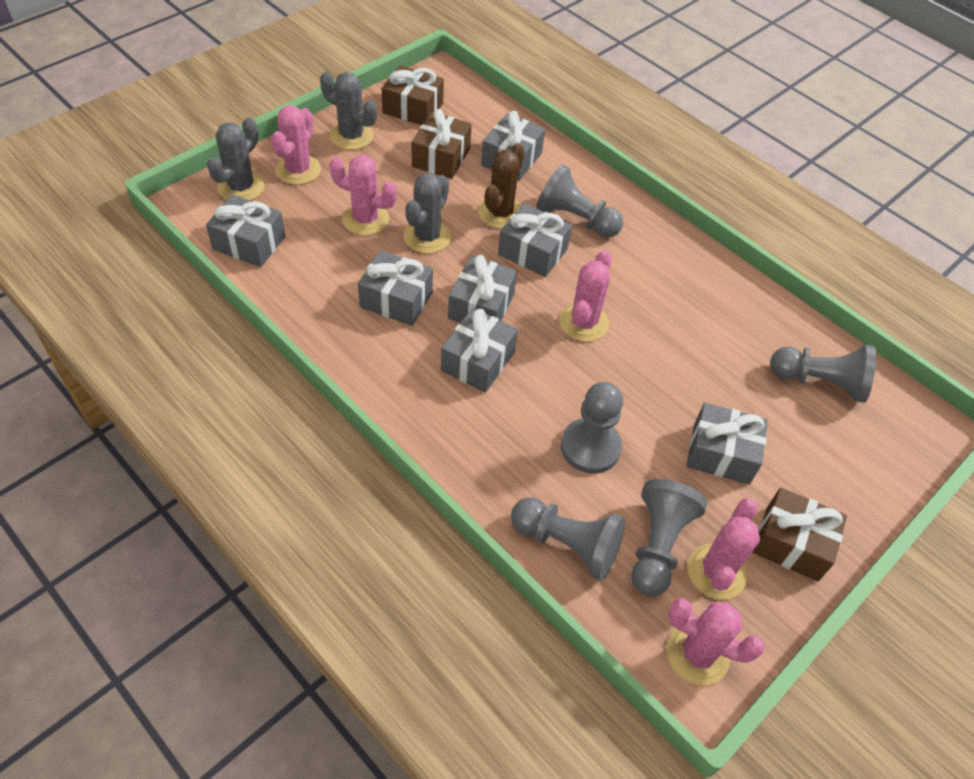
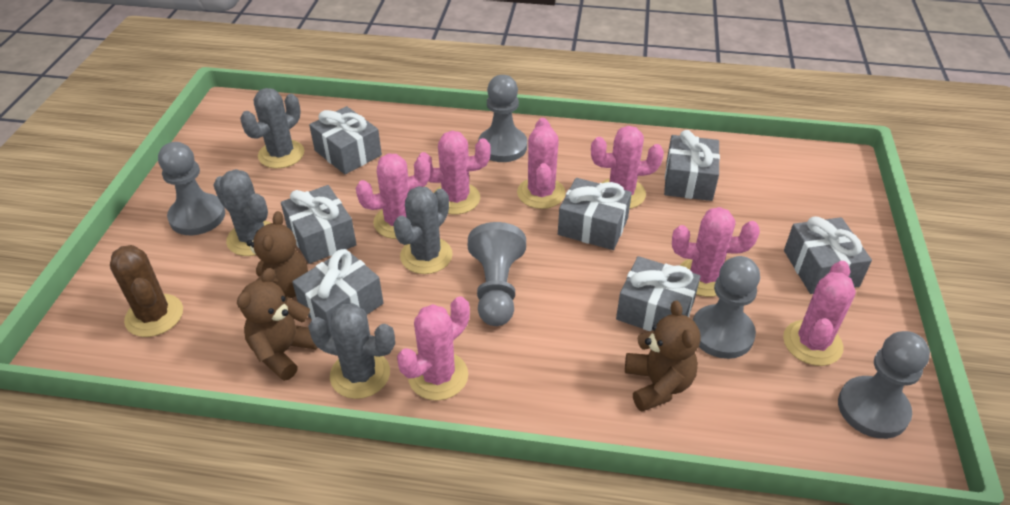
brown gift: 3 -> 0
brown teddy bear: 0 -> 3
grey cactus: 3 -> 4
pink cactus: 5 -> 7

